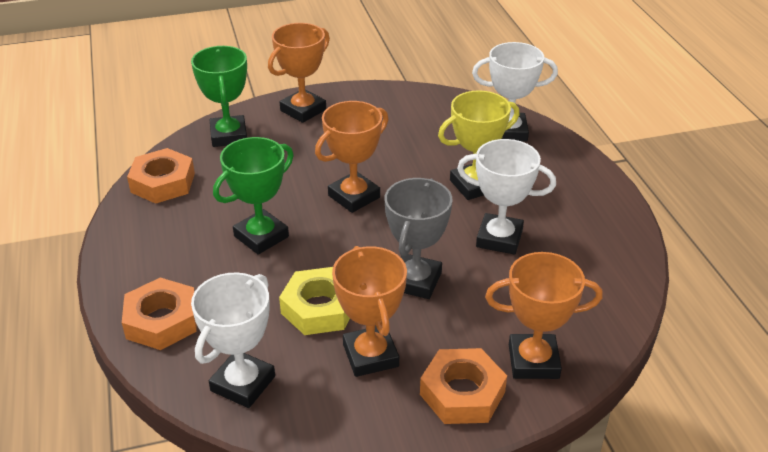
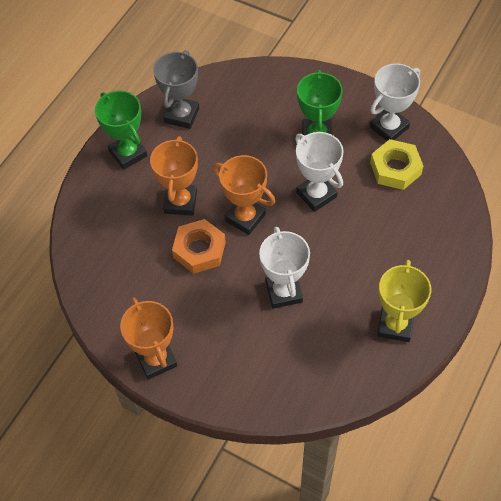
orange nut: 3 -> 1
orange trophy: 4 -> 3

